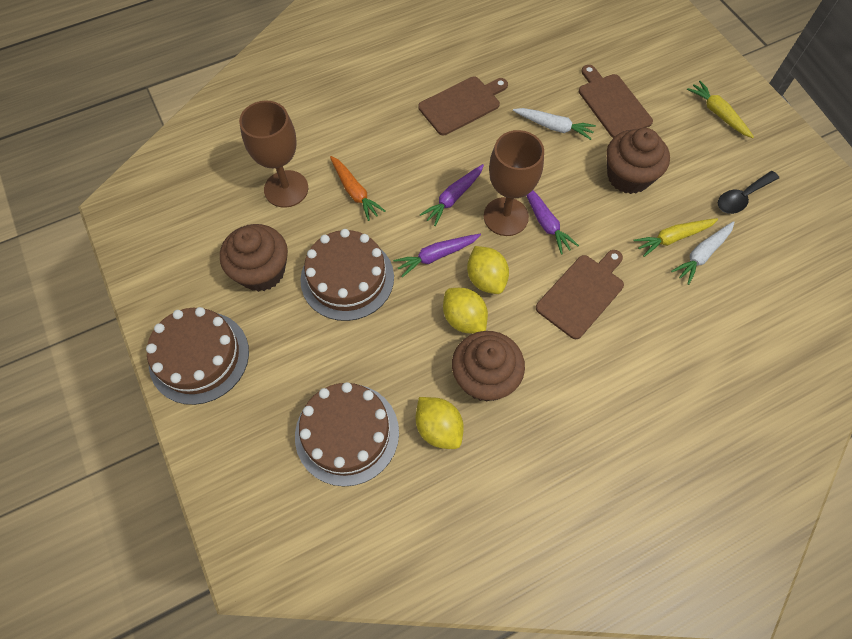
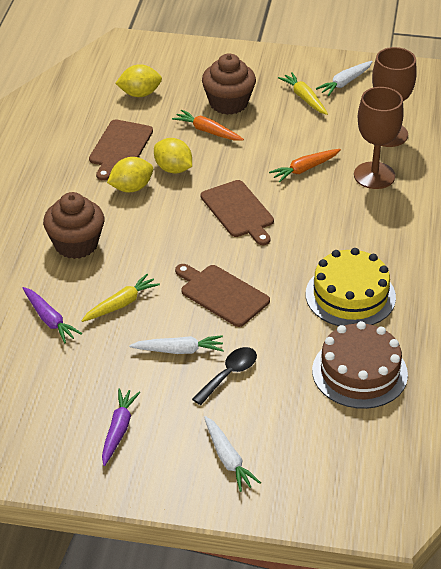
brown cake: 3 -> 1
brown cupcake: 3 -> 2
orange carrot: 1 -> 2
purple carrot: 3 -> 2
white carrot: 2 -> 3
yellow cake: 0 -> 1

